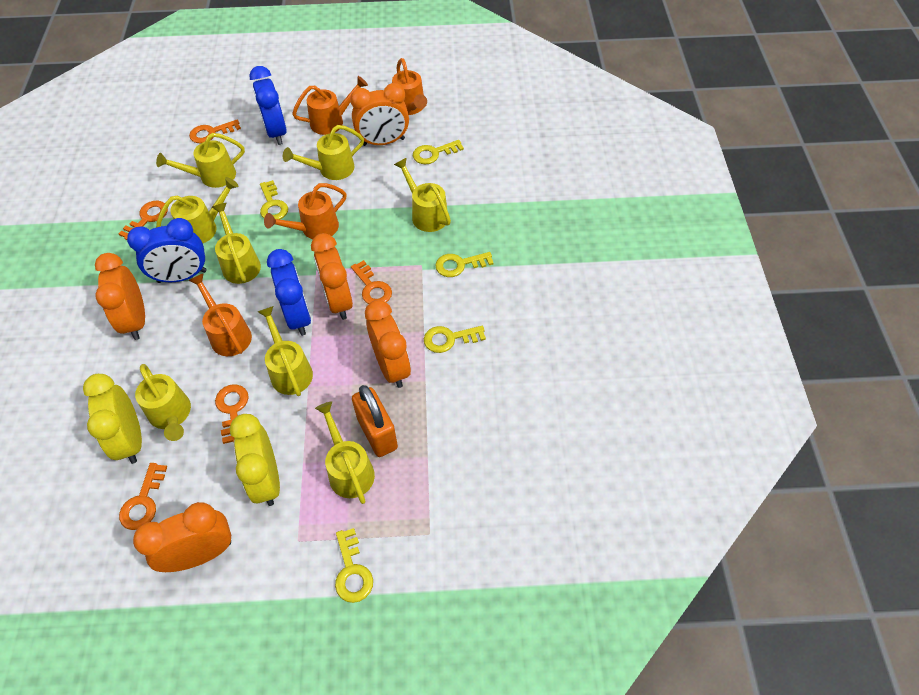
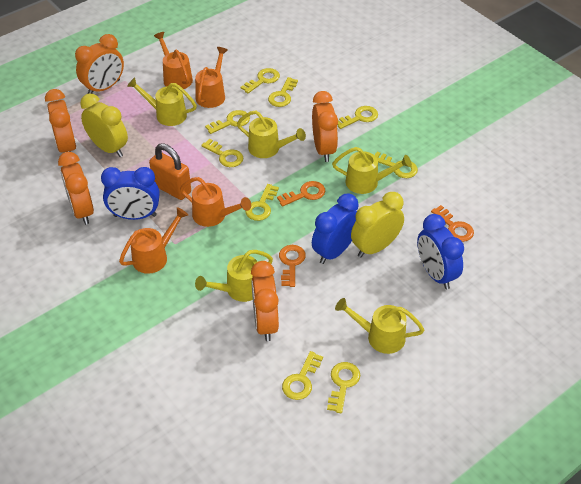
orange key: 5 -> 3
yellow key: 5 -> 9
yellow watering can: 8 -> 5

